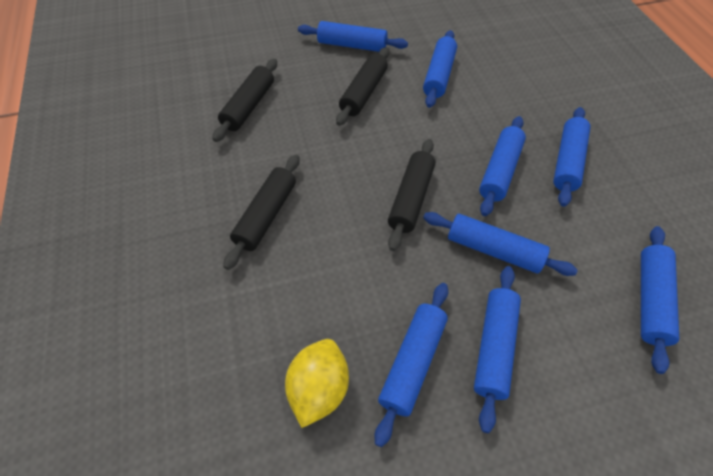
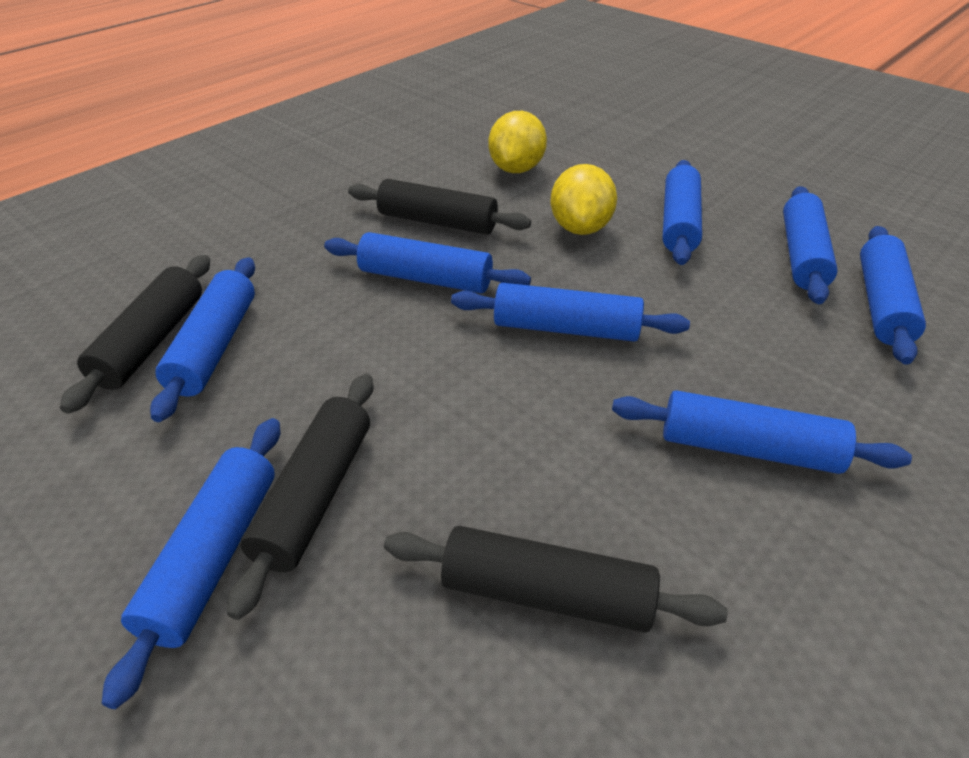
yellow lemon: 1 -> 2

